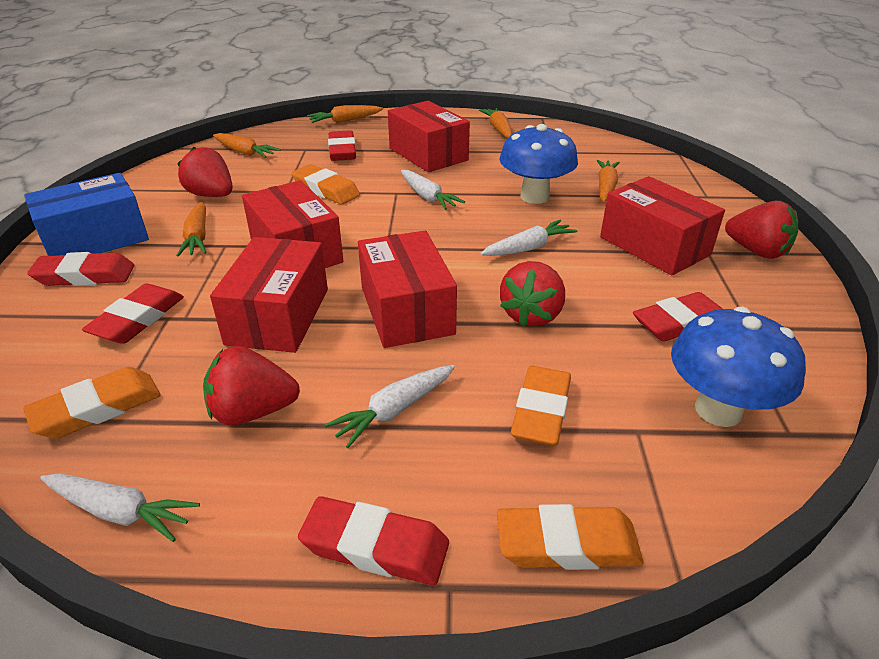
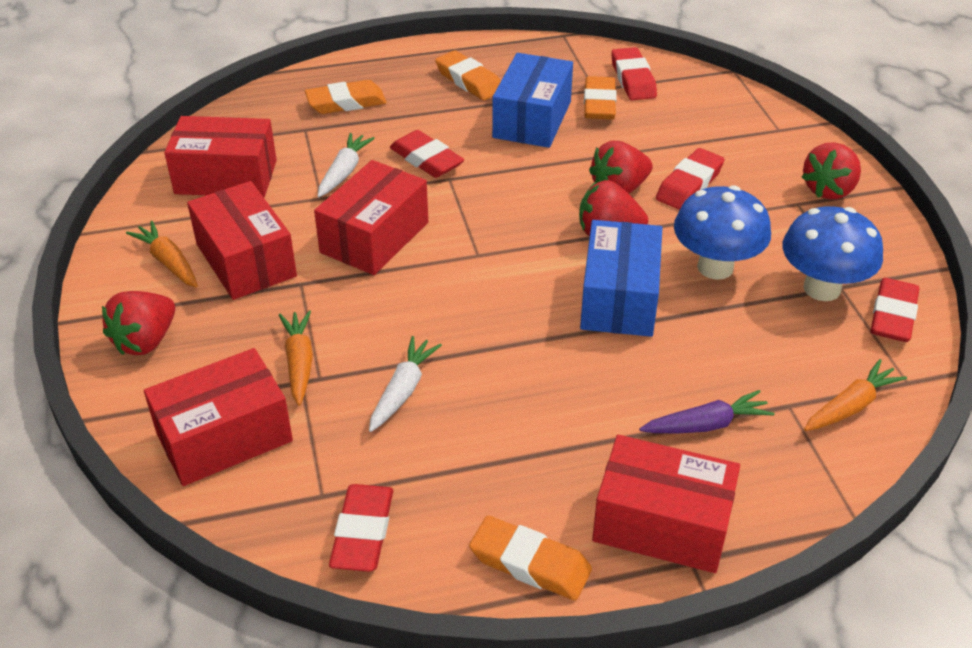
blue box: 1 -> 2
orange carrot: 5 -> 3
purple carrot: 0 -> 1
white carrot: 4 -> 2

